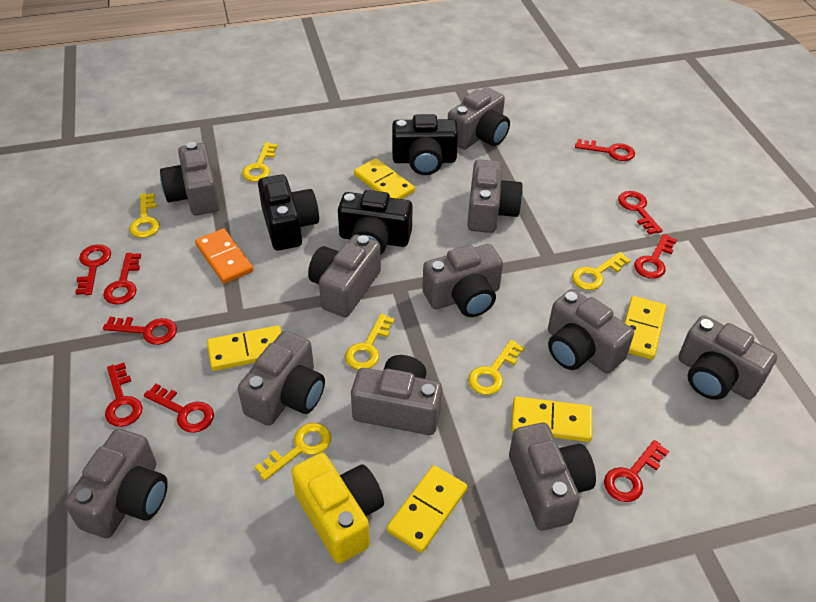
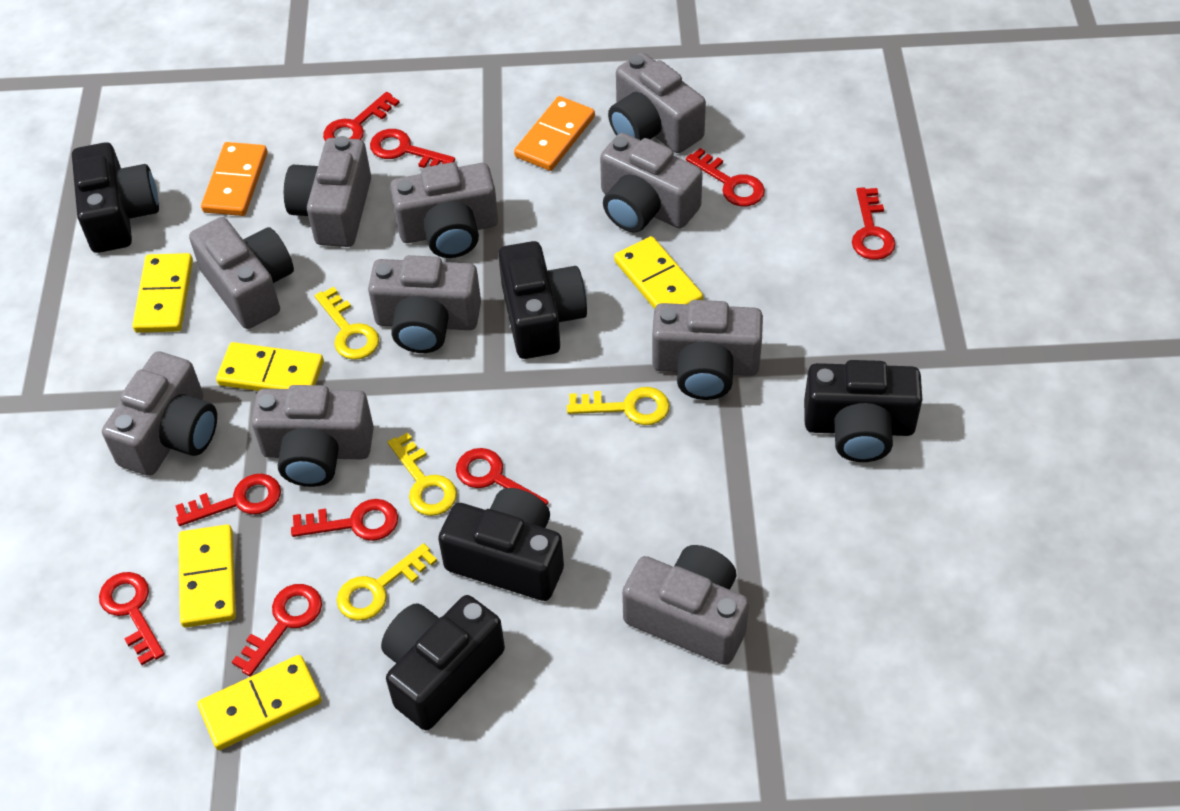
black camera: 3 -> 5
grey camera: 11 -> 10
orange domino: 1 -> 2
yellow camera: 1 -> 0
yellow key: 6 -> 4

